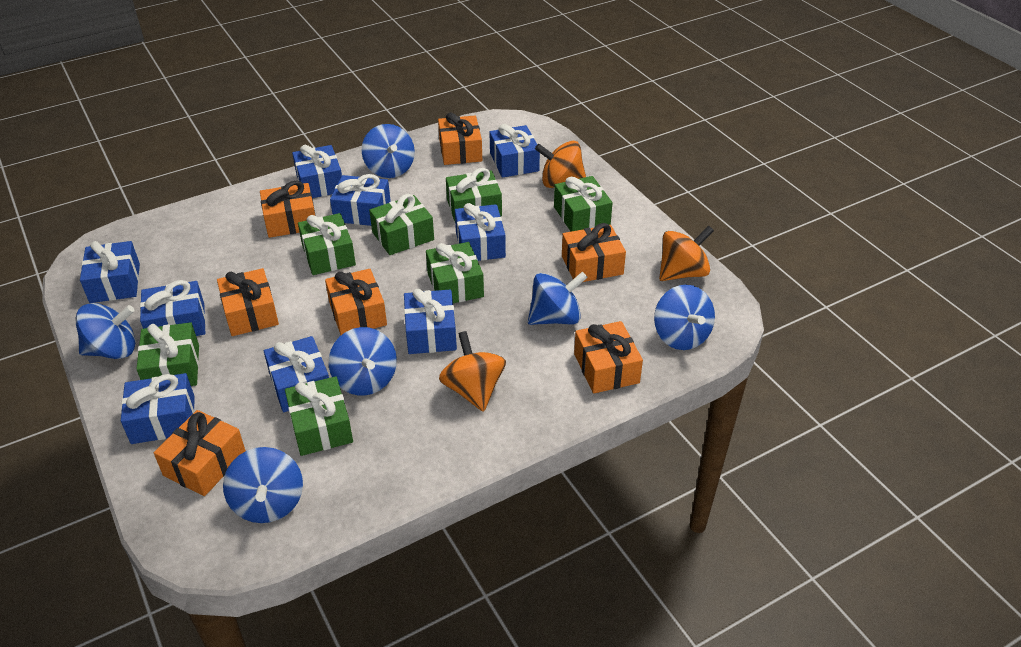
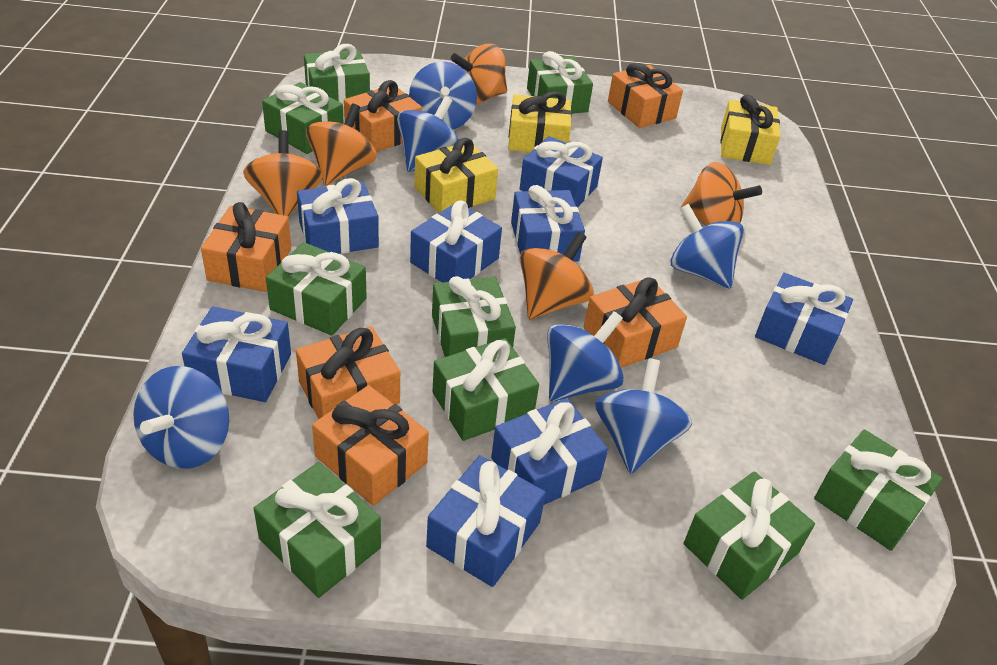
blue gift: 9 -> 8
green gift: 7 -> 9
orange gift: 7 -> 6
orange spinning top: 3 -> 5
yellow gift: 0 -> 3

